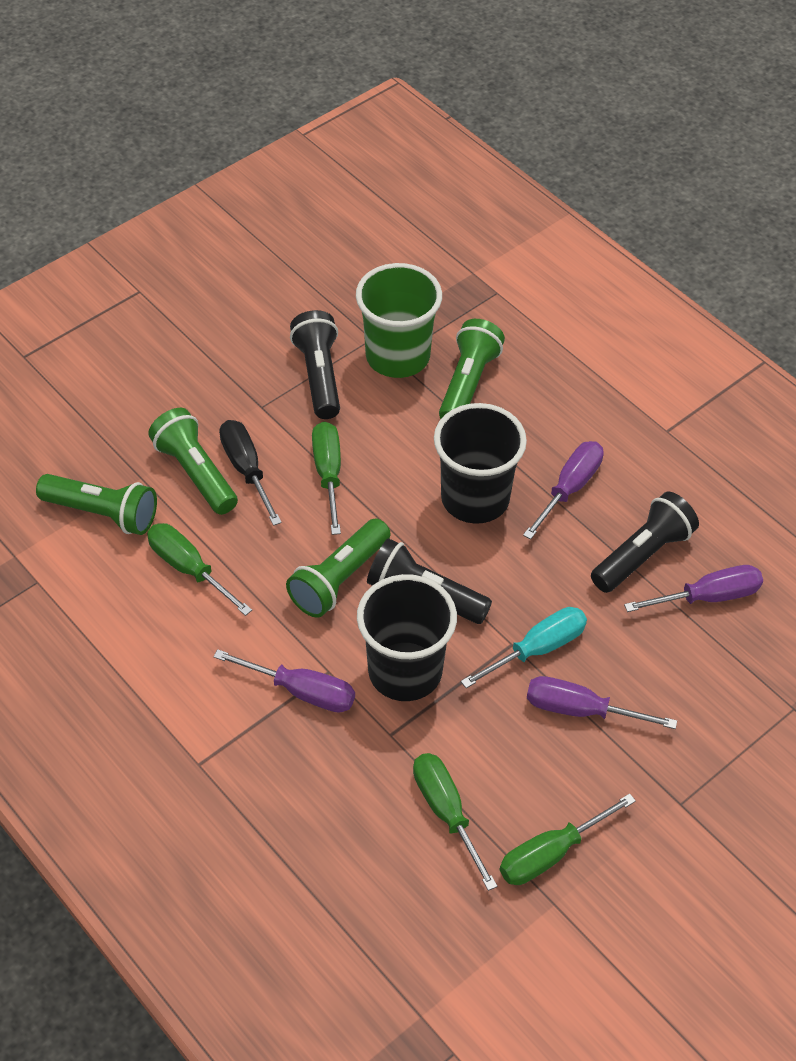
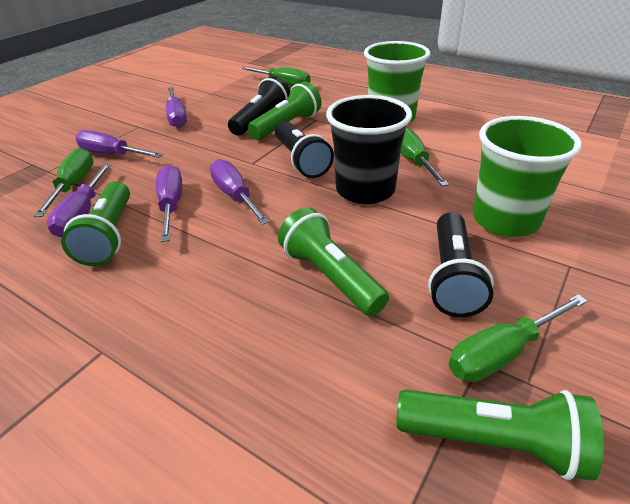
black cup: 2 -> 1
black screwdriver: 1 -> 0
green cup: 1 -> 2
purple screwdriver: 4 -> 5
turquoise screwdriver: 1 -> 0

